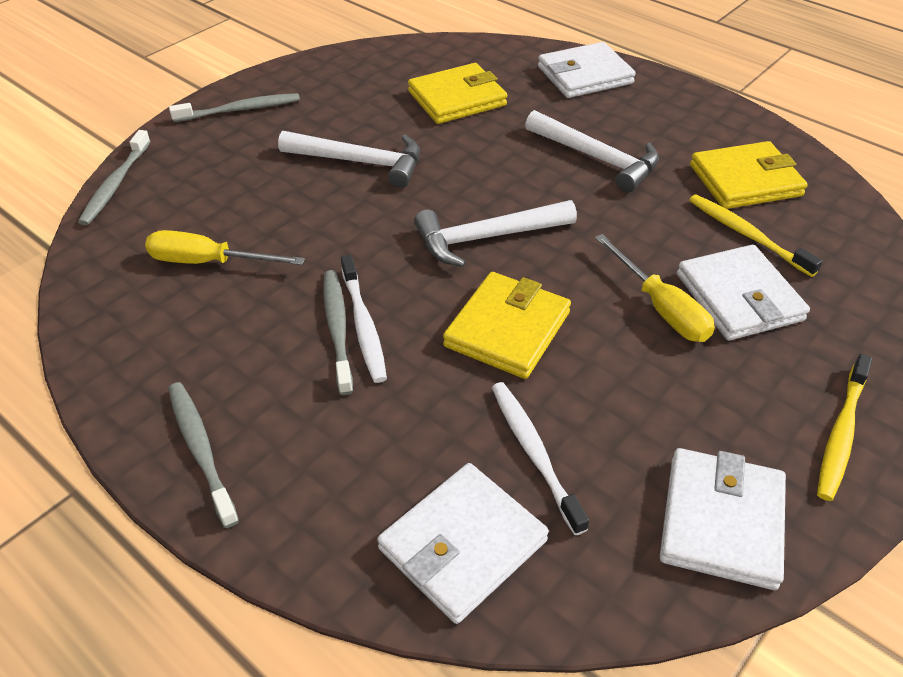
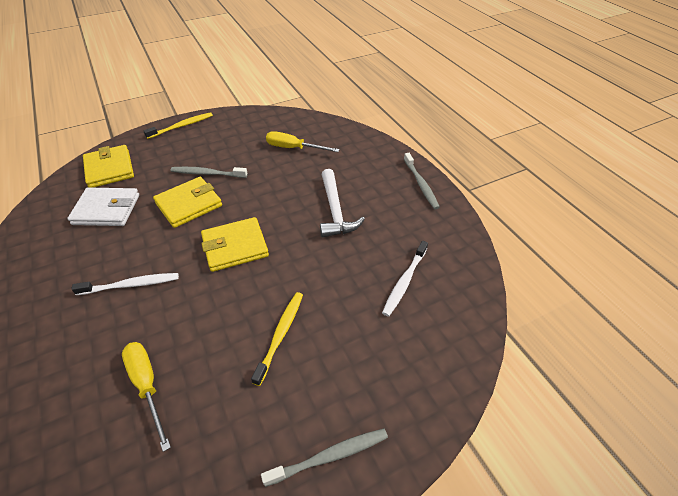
grey toothbrush: 4 -> 3
white hammer: 3 -> 1
white wallet: 4 -> 1

